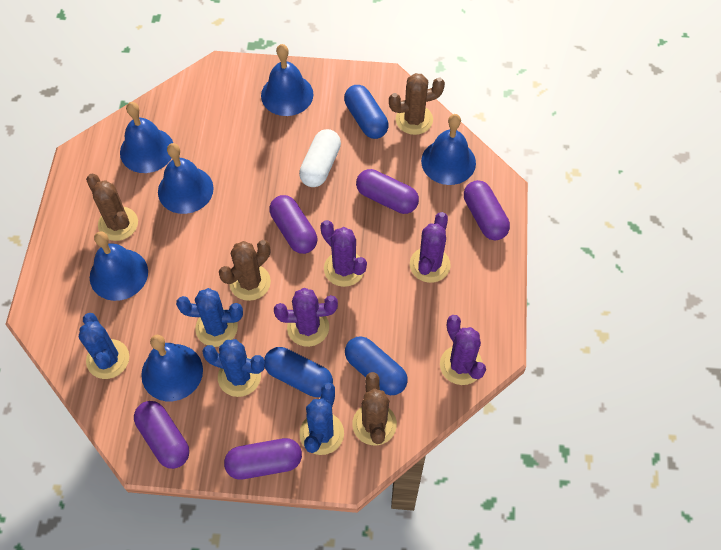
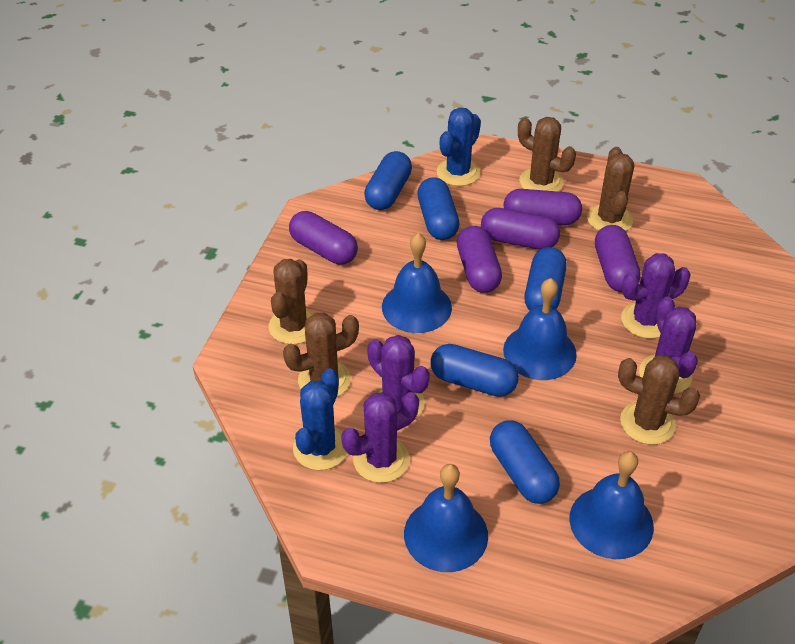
blue bell: 6 -> 4
blue cactus: 4 -> 2
blue capsule: 3 -> 5
brown cactus: 4 -> 5
white capsule: 1 -> 0

